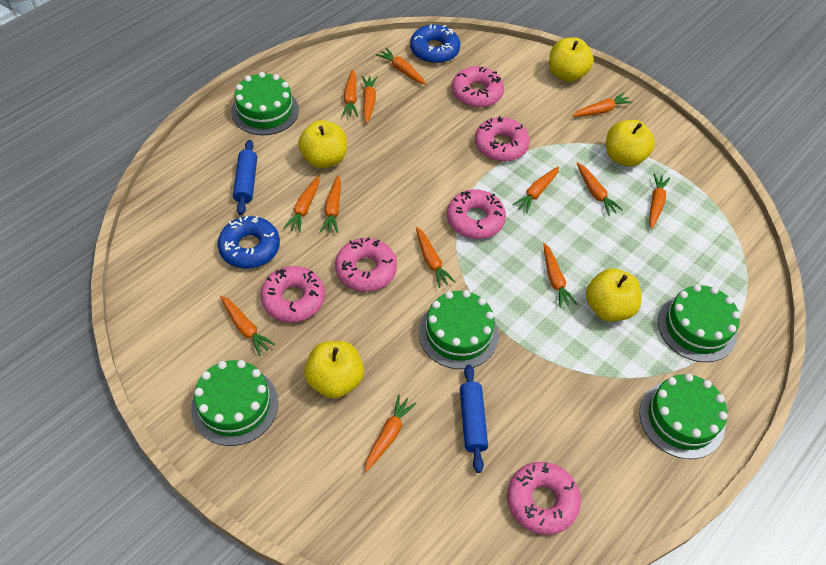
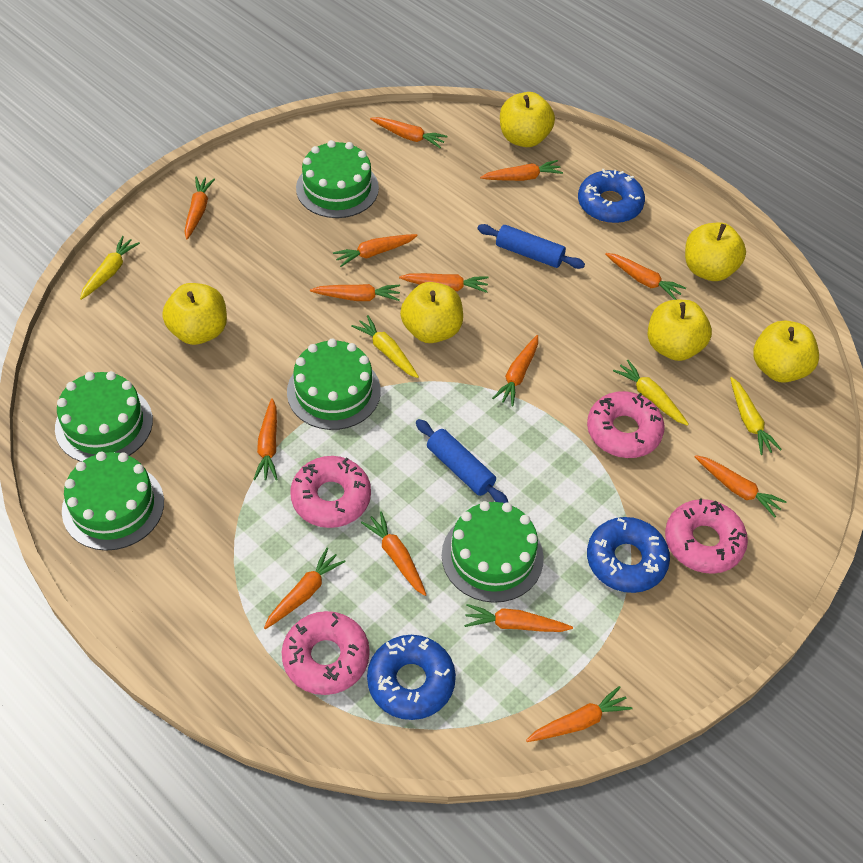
blue donut: 2 -> 3
orange carrot: 13 -> 14
pink donut: 6 -> 4
yellow apple: 5 -> 6
yellow carrot: 0 -> 4

